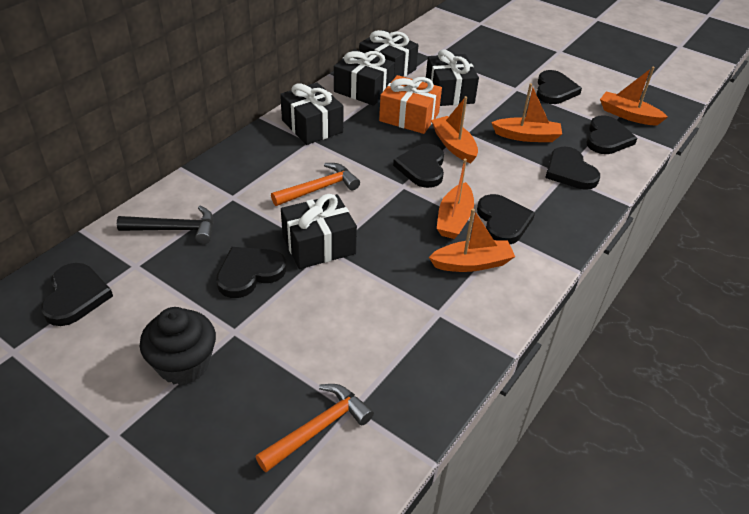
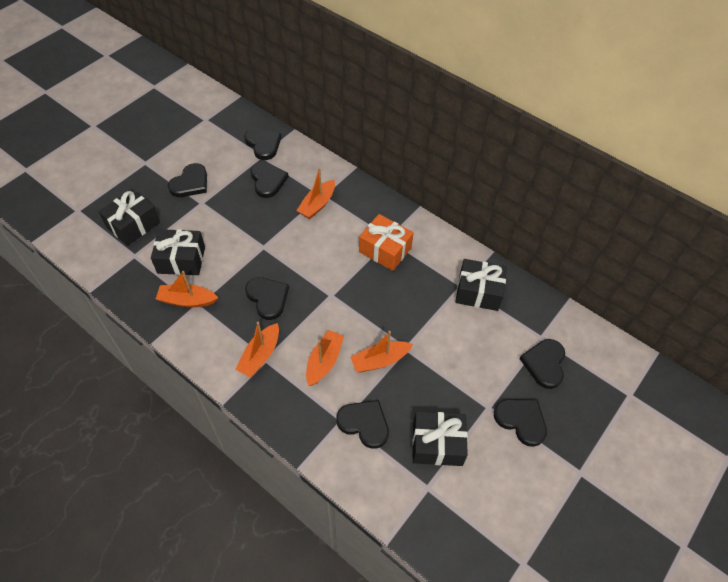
black cupcake: 1 -> 0
black gift: 5 -> 4
black hammer: 1 -> 0
orange hammer: 2 -> 0

